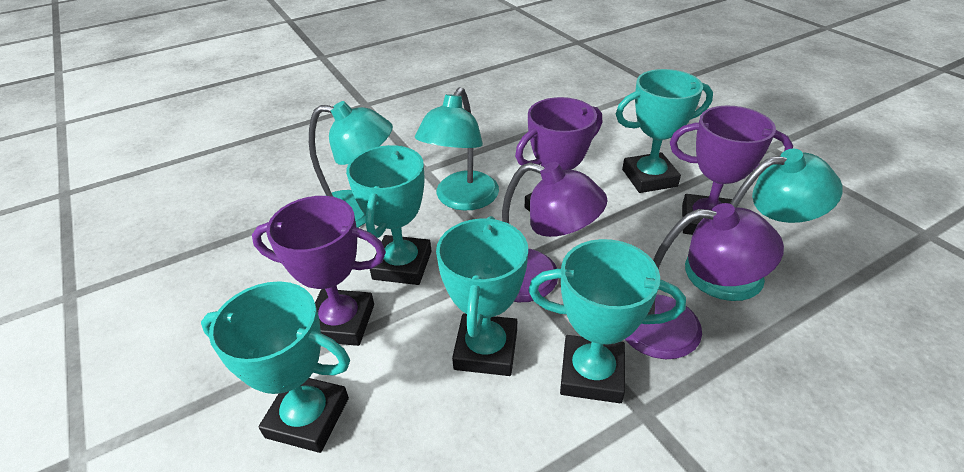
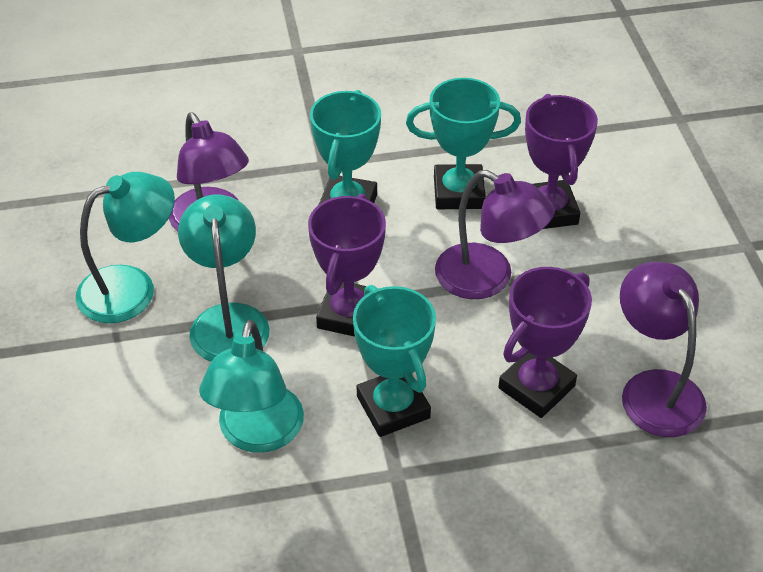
purple lamp: 2 -> 3
turquoise trophy: 5 -> 3

